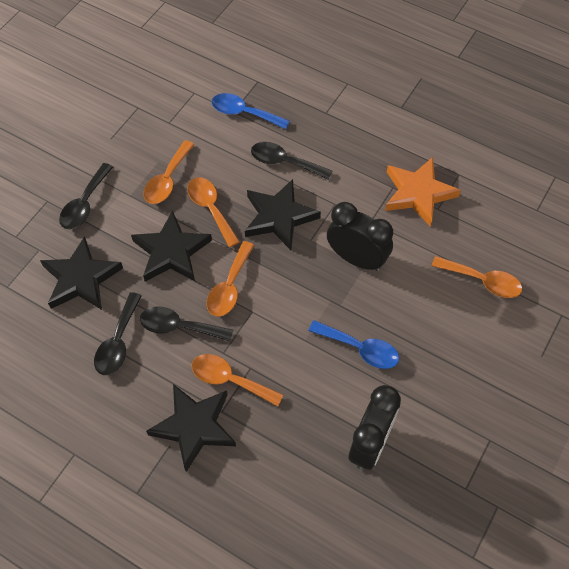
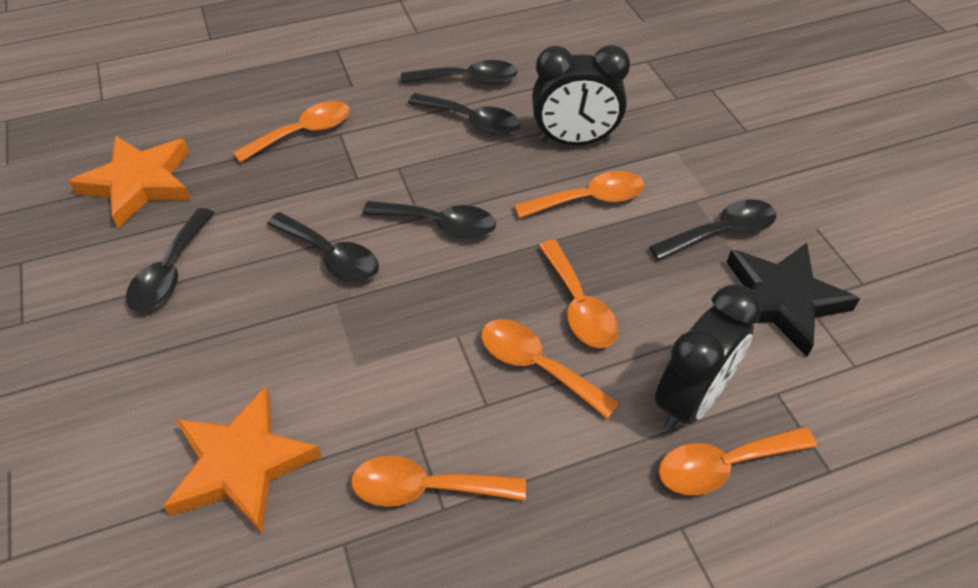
black spoon: 4 -> 6
black star: 4 -> 1
blue spoon: 2 -> 0
orange spoon: 5 -> 6
orange star: 1 -> 2

